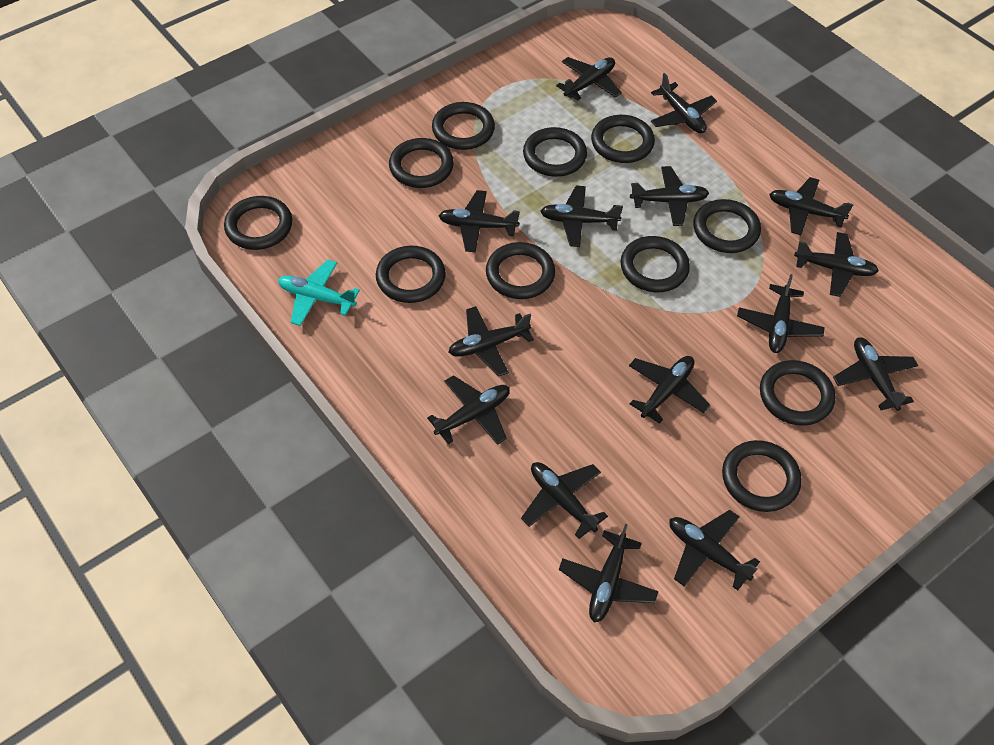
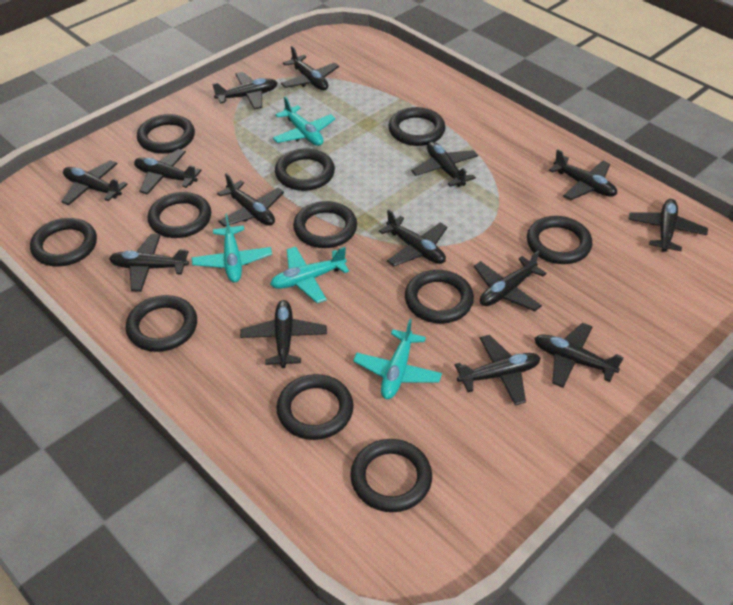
black plane: 15 -> 14
turquoise plane: 1 -> 4

